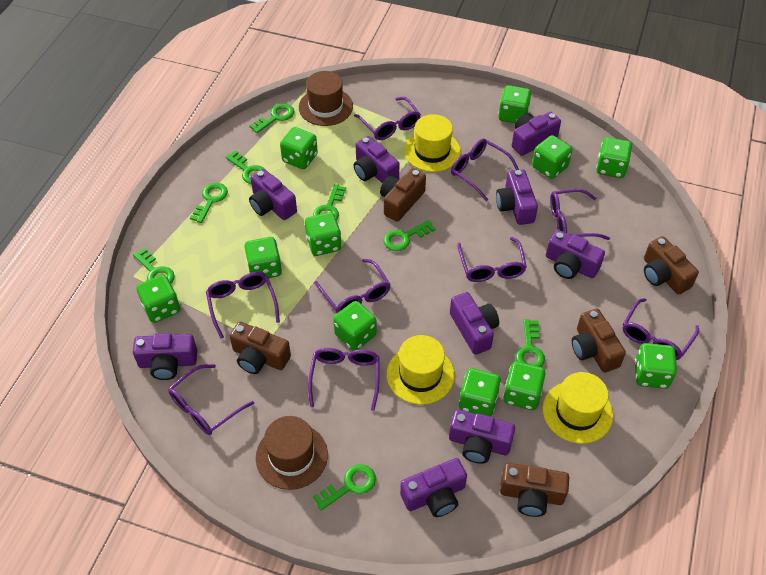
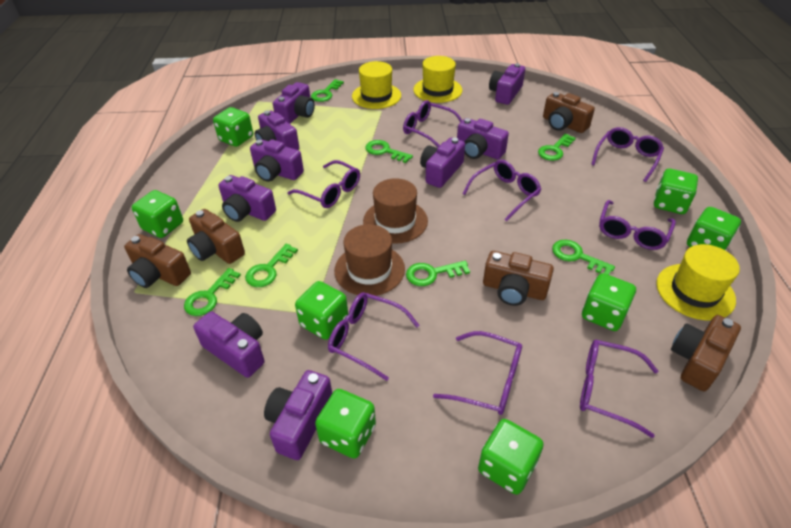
green dice: 11 -> 8
green key: 8 -> 7
purple glasses: 9 -> 8

